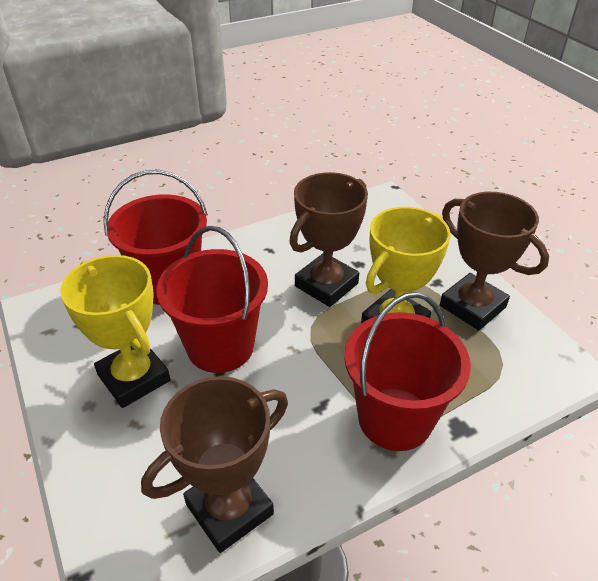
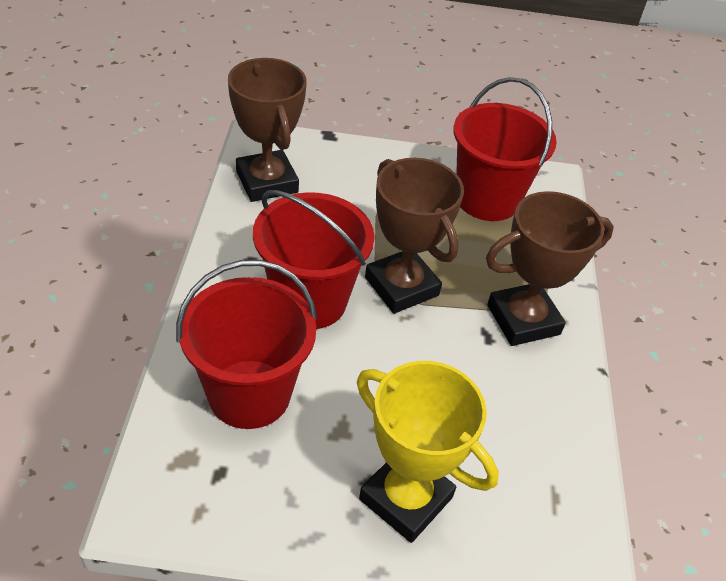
yellow trophy: 2 -> 1

